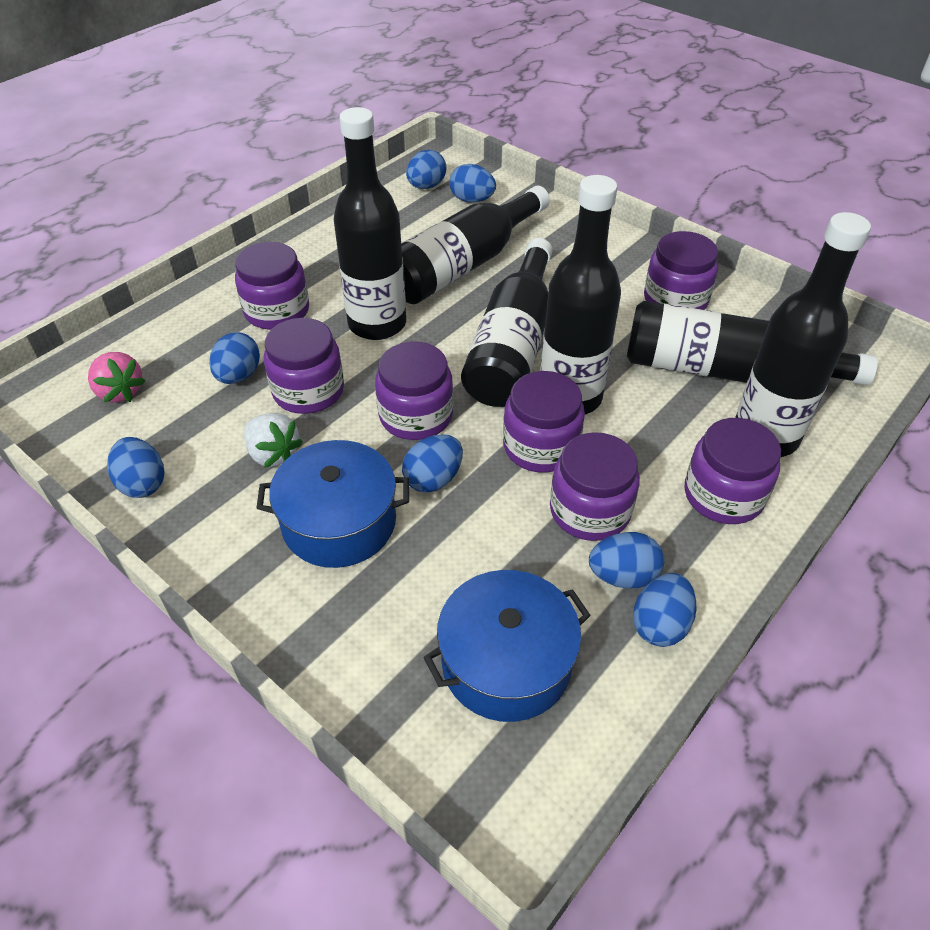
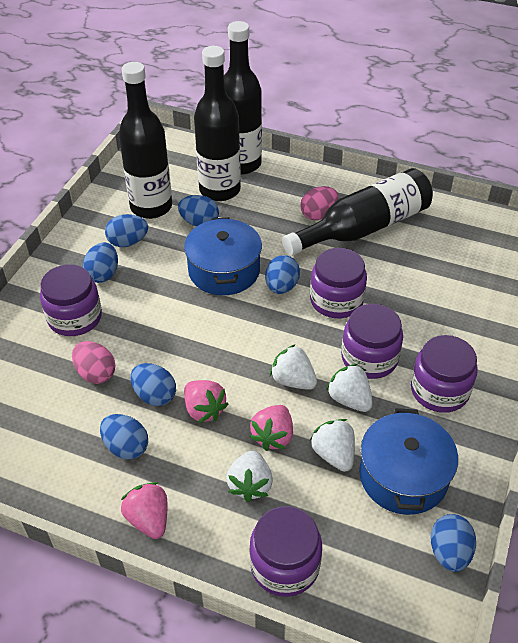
black bottle: 6 -> 4
pink egg: 0 -> 2
pink strawberry: 1 -> 3
purple jar: 7 -> 5
white strawberry: 1 -> 4

